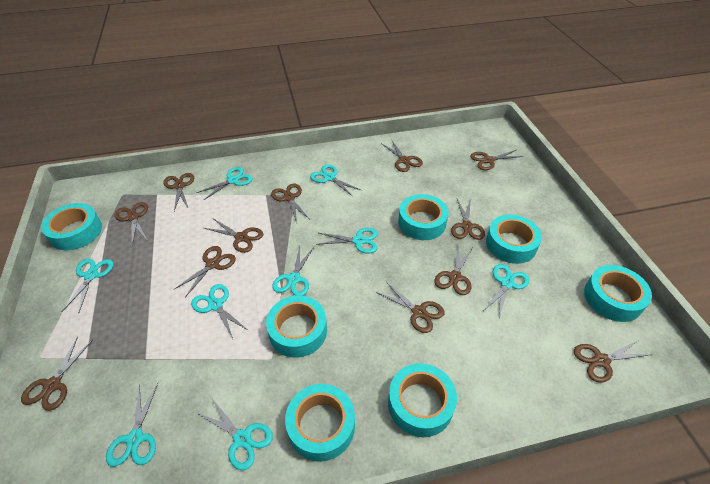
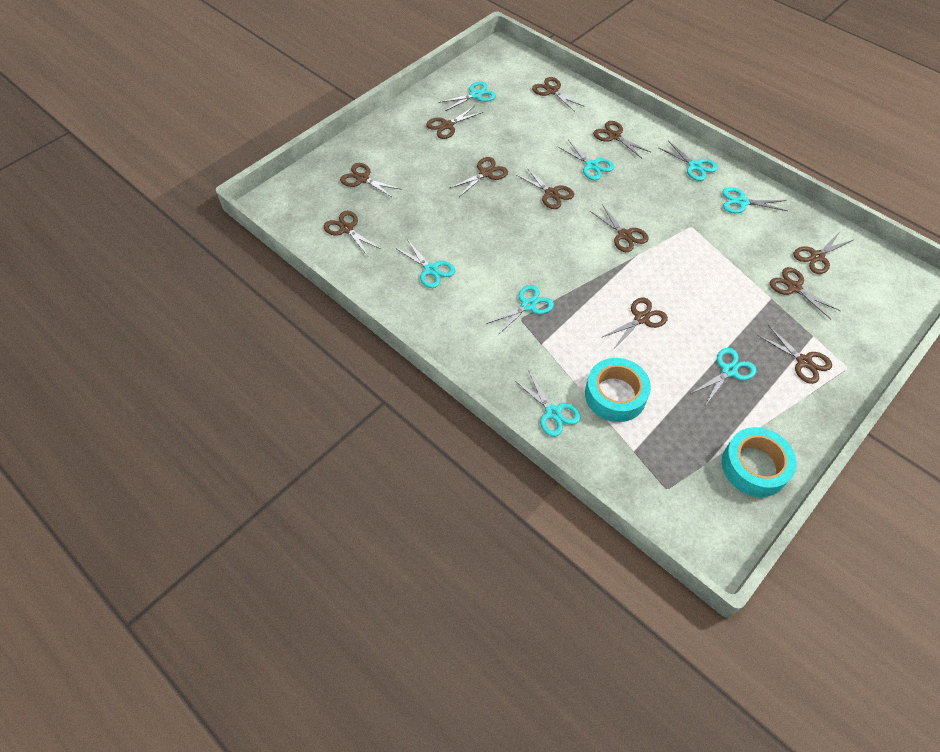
turquoise scissors: 9 -> 8
turquoise tape: 7 -> 2

